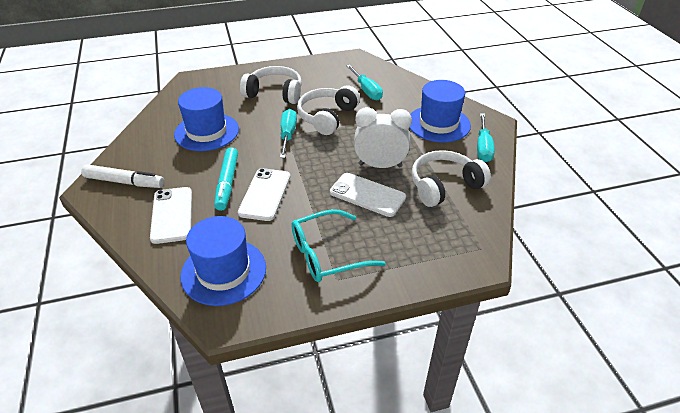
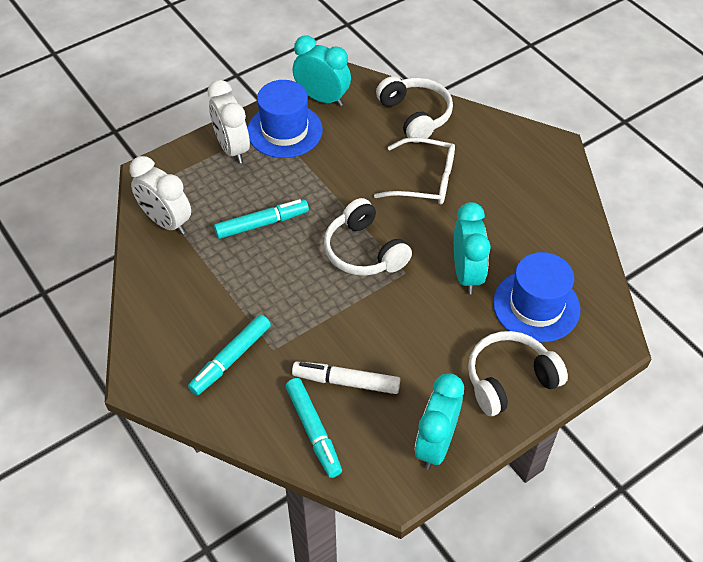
blue hat: 3 -> 2
turquoise clock: 0 -> 3
turquoise glasses: 1 -> 0
turquoise marker: 1 -> 3
turquoise screwdriver: 3 -> 0
white clock: 1 -> 2
white glasses: 0 -> 1
white phone: 3 -> 0

